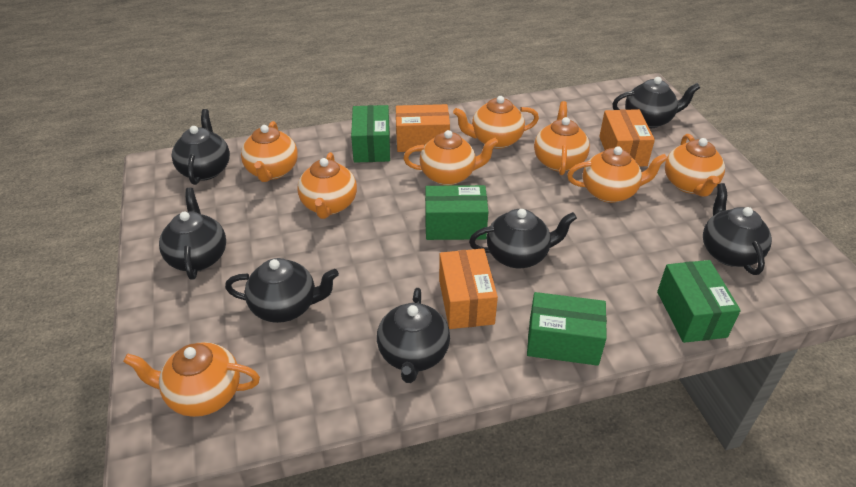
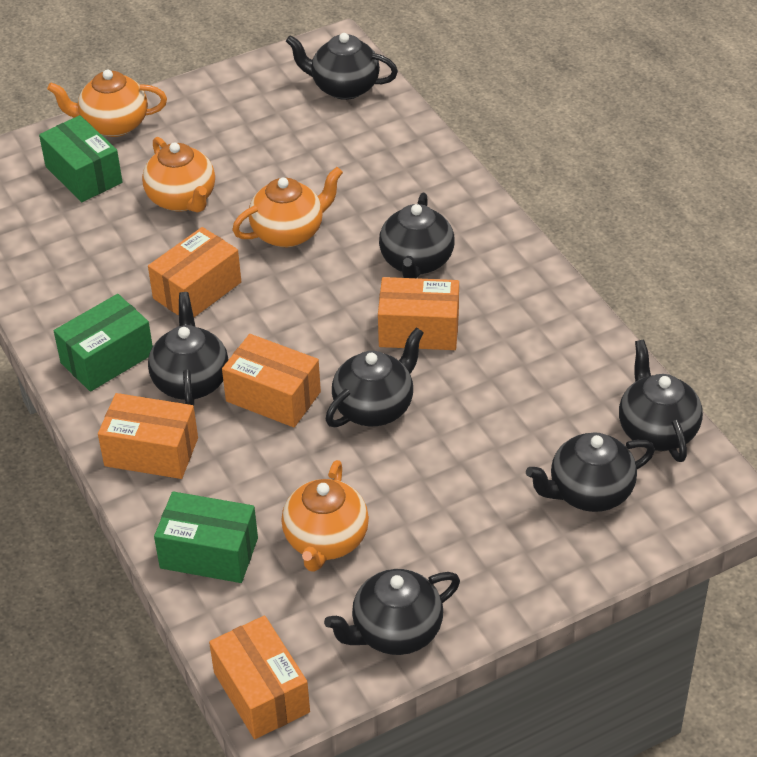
green box: 4 -> 3
orange box: 3 -> 5
orange teapot: 8 -> 4

